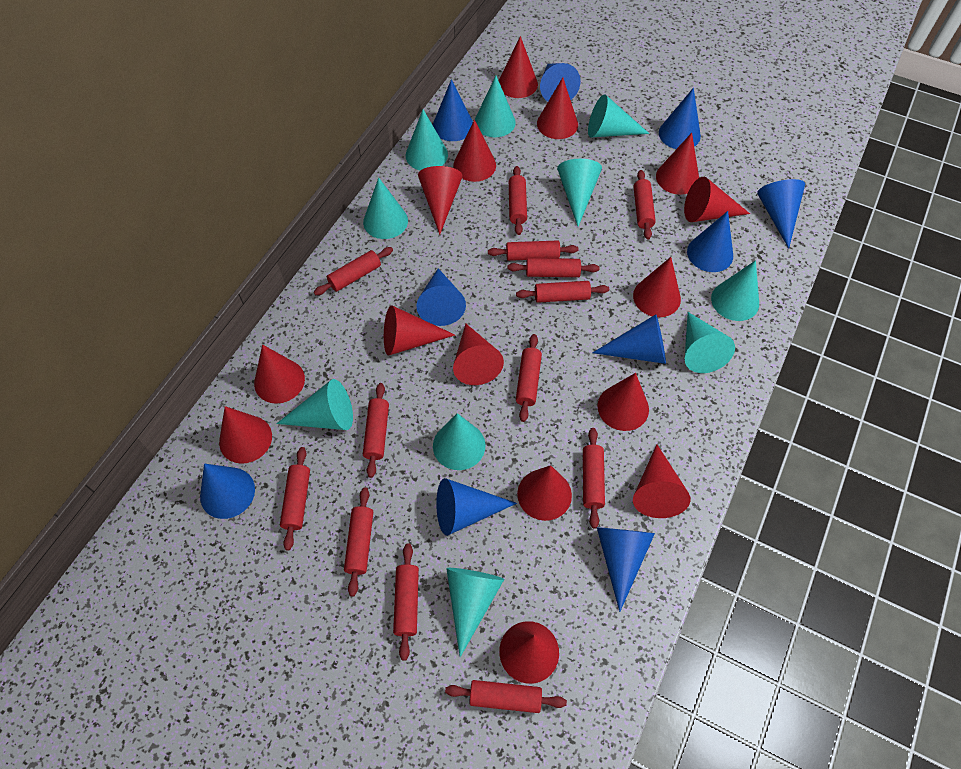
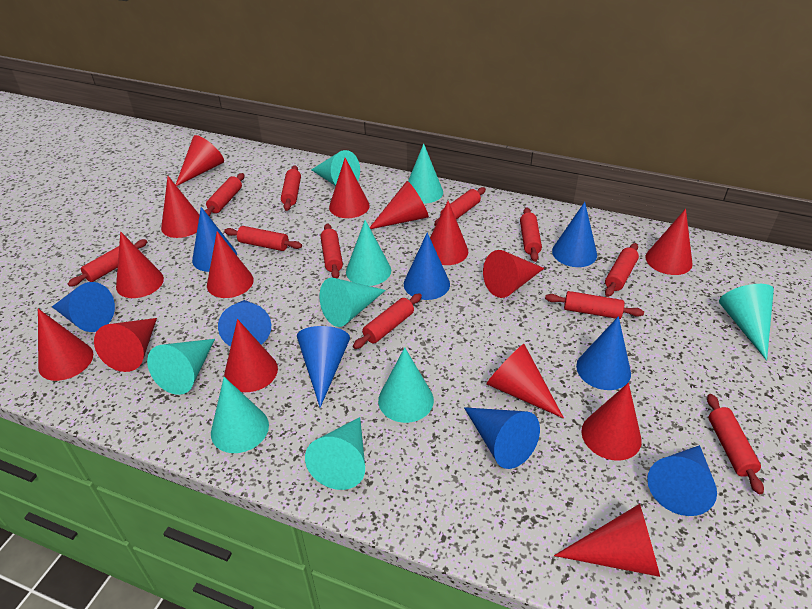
blue cone: 10 -> 9
red rolling pin: 13 -> 11
turquoise cone: 10 -> 9

